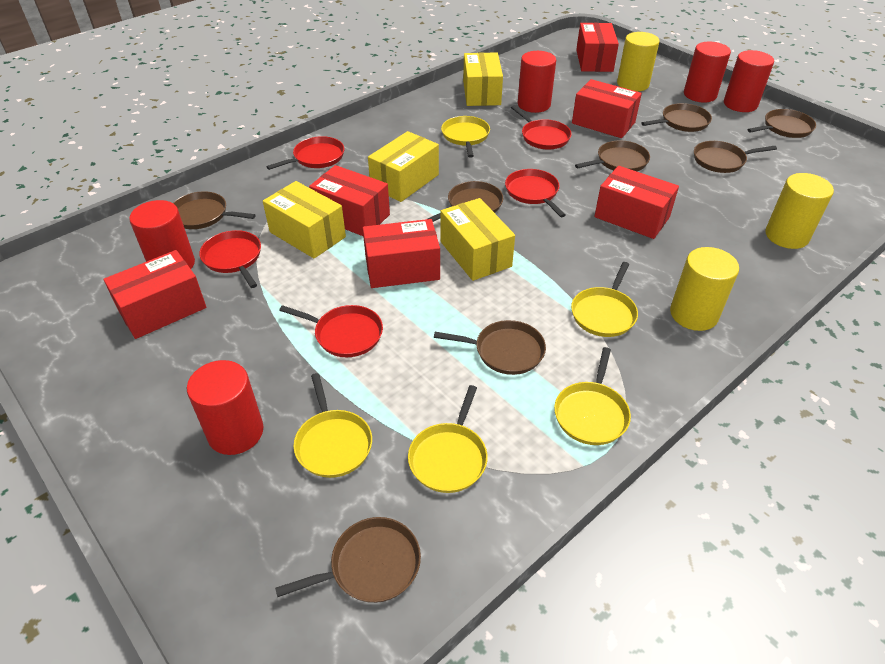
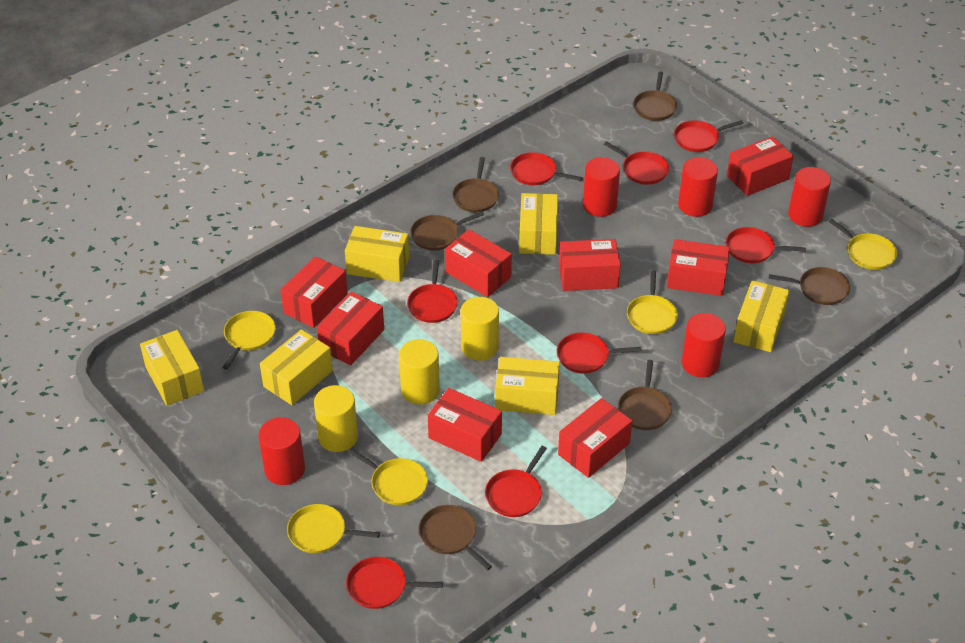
brown pan: 8 -> 6
red box: 6 -> 8
red pan: 5 -> 8
yellow box: 4 -> 6

